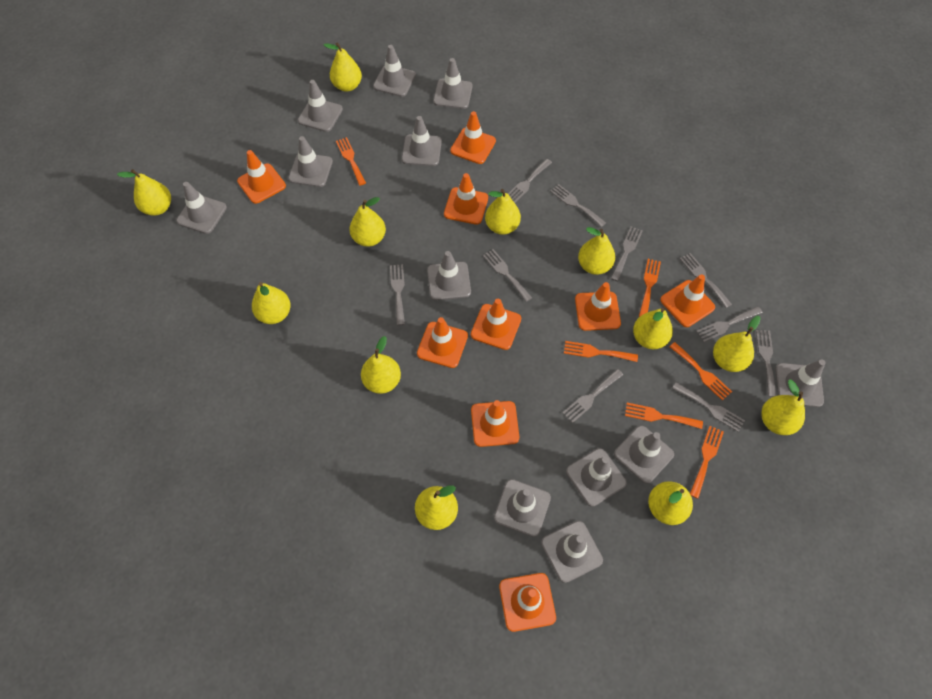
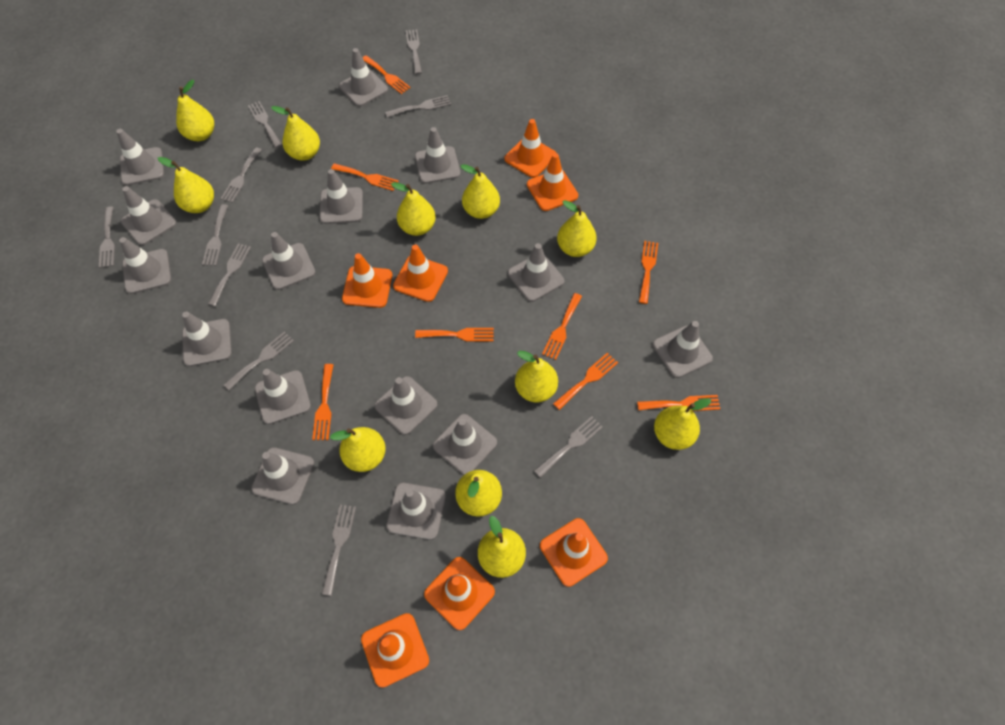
grey traffic cone: 12 -> 15
orange fork: 6 -> 8
orange traffic cone: 9 -> 7
yellow pear: 12 -> 11

